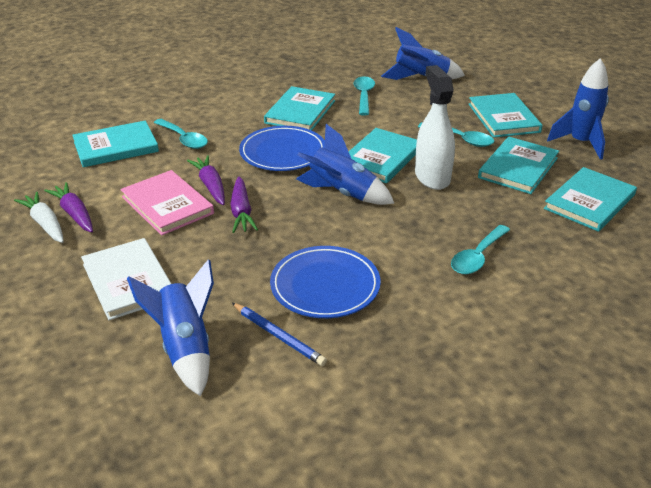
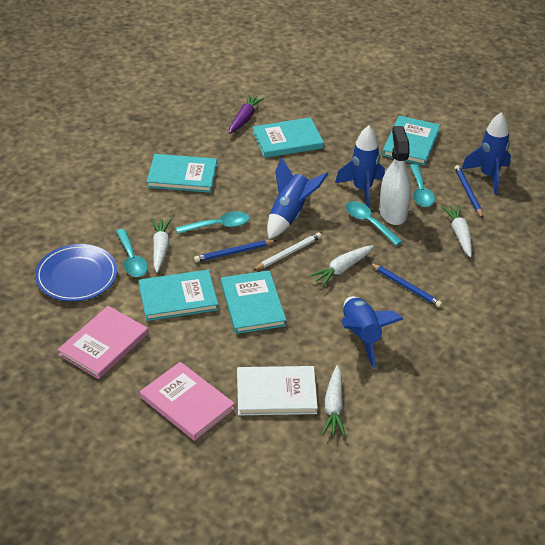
blue pencil: 1 -> 3
blue plate: 2 -> 1
pink book: 1 -> 2
purple carrot: 3 -> 1
turquoise book: 6 -> 5
white carrot: 1 -> 4
white pencil: 0 -> 1

